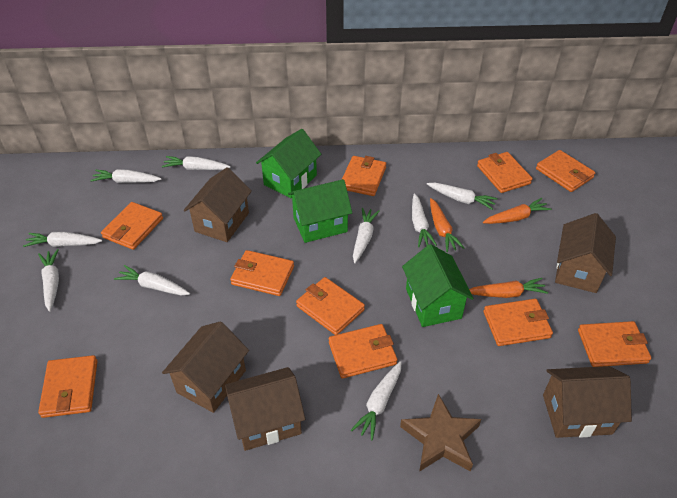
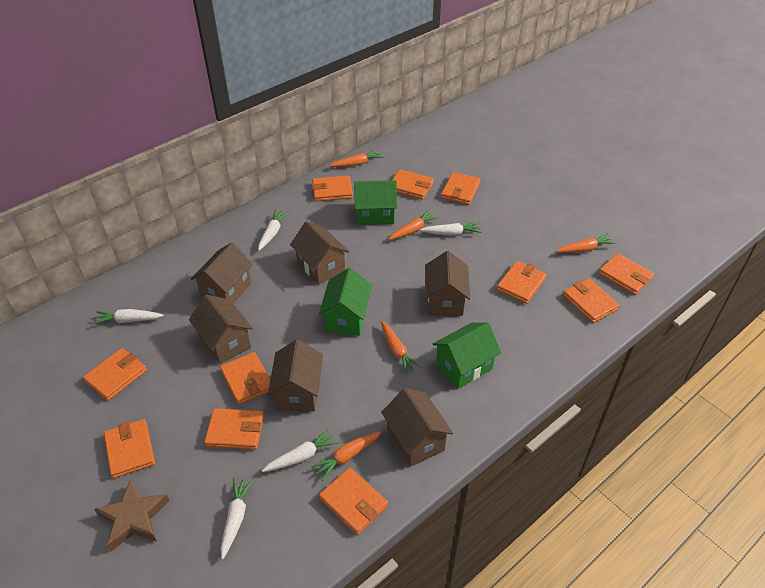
brown house: 5 -> 6
orange carrot: 3 -> 5
orange wallet: 10 -> 11
white carrot: 9 -> 5

